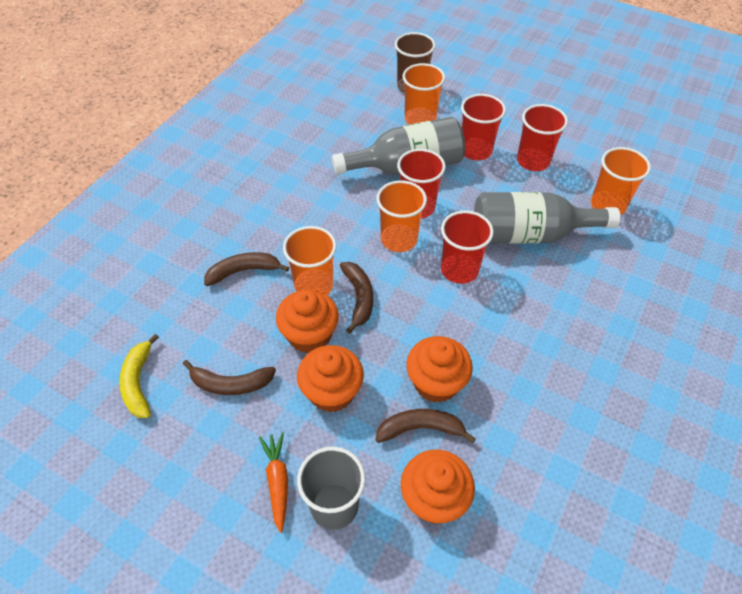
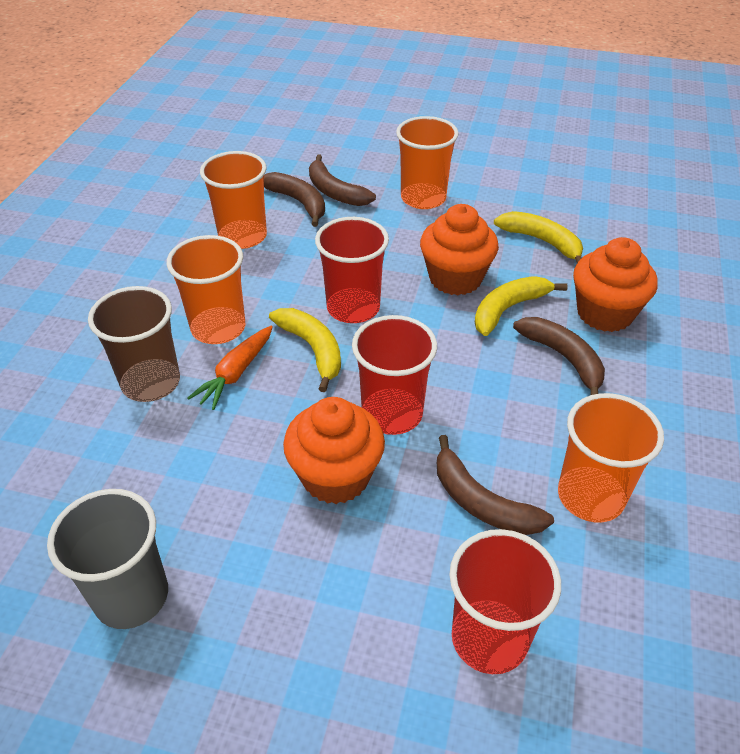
grey bottle: 2 -> 0
orange cupcake: 4 -> 3
red cup: 4 -> 3
yellow banana: 1 -> 3

